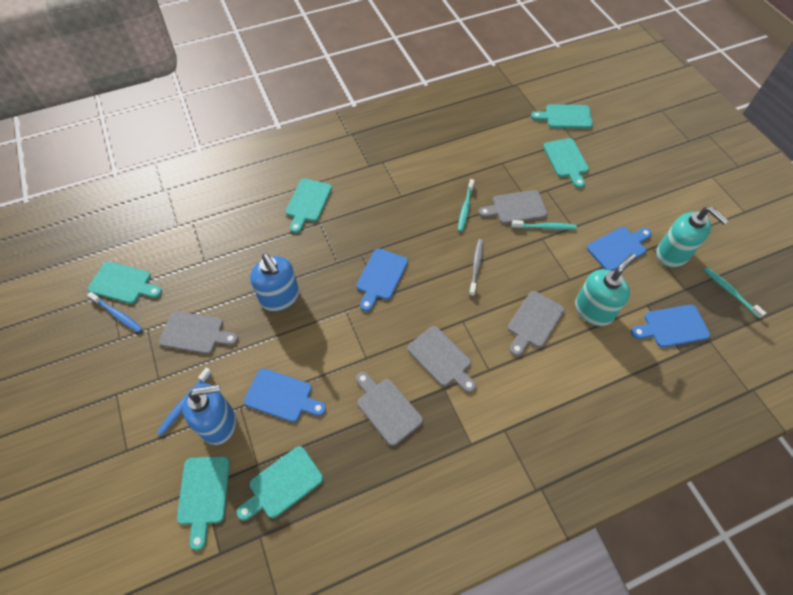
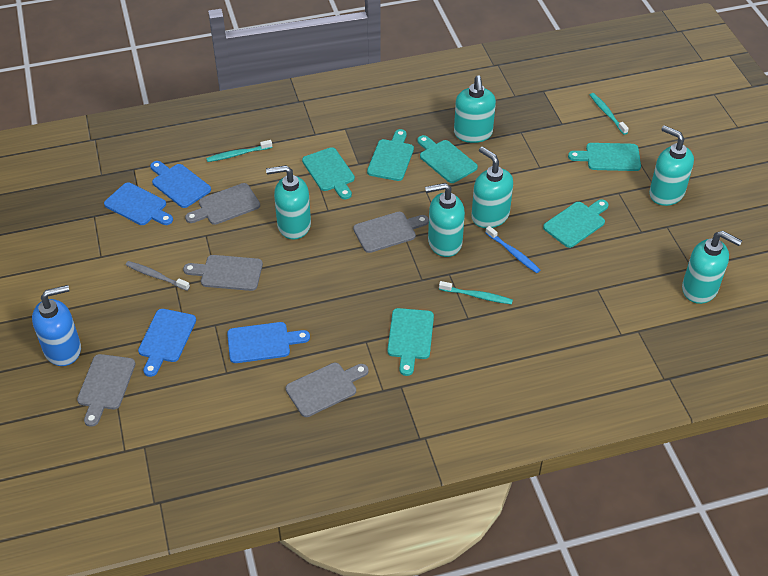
blue soap dispenser: 2 -> 1
blue toothbrush: 2 -> 1
turquoise soap dispenser: 2 -> 6

